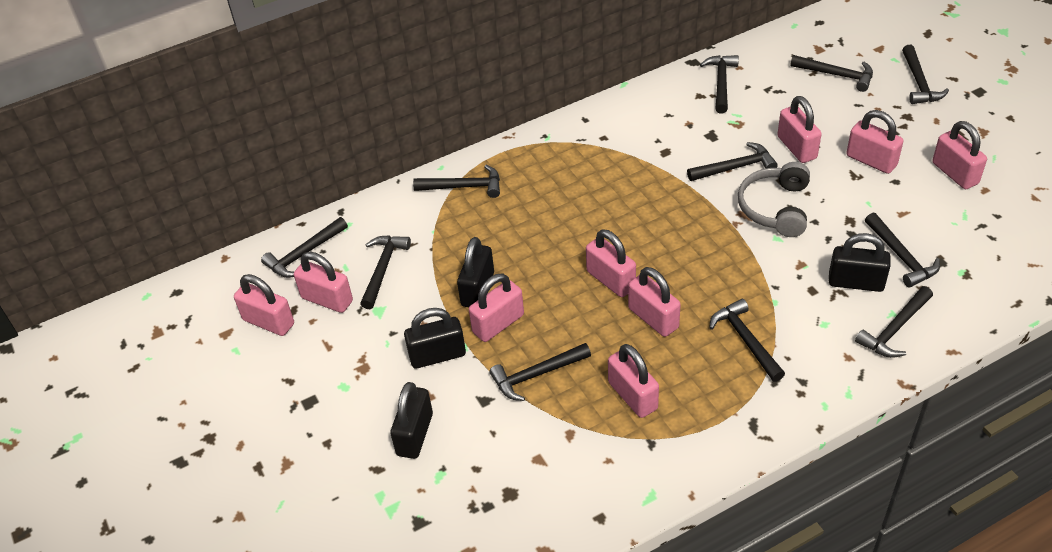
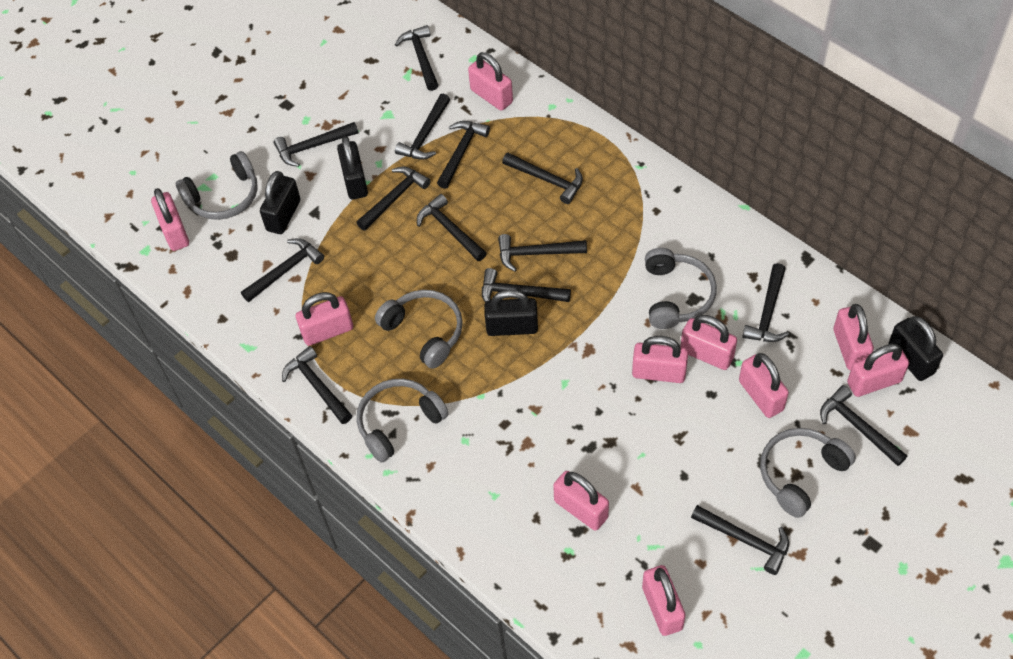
black hammer: 11 -> 14
grey headphones: 1 -> 5
pink padlock: 9 -> 10

